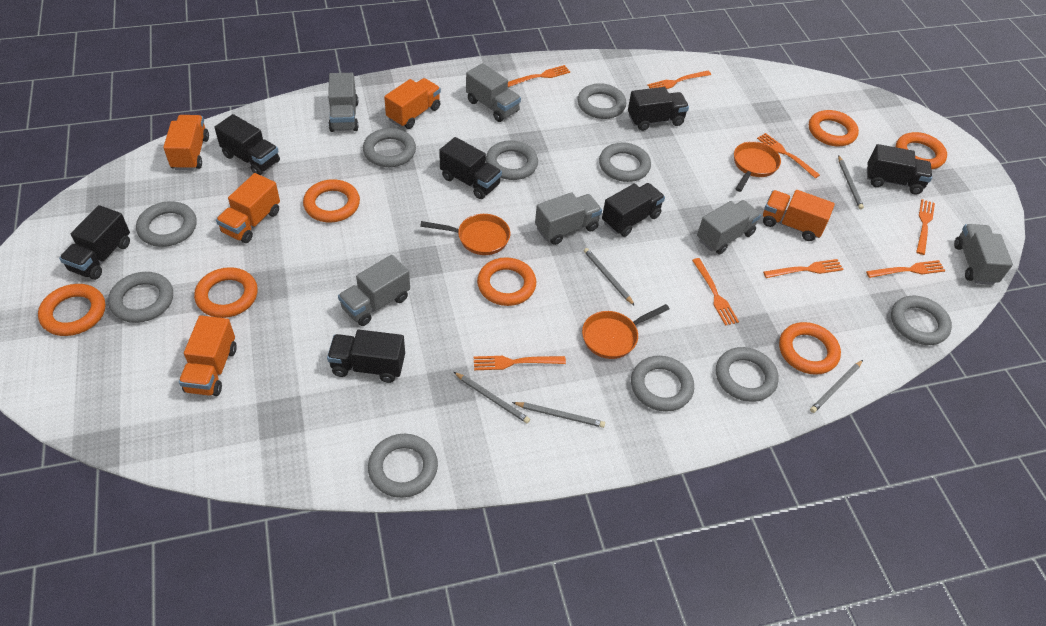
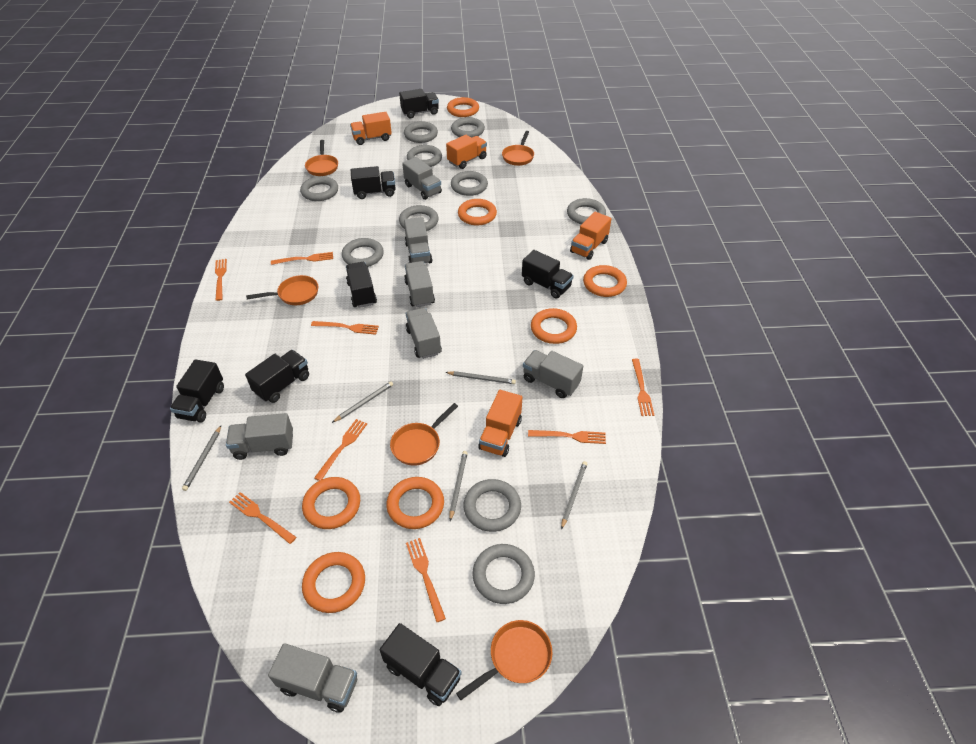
grey truck: 6 -> 7
orange pan: 3 -> 5
orange truck: 5 -> 4

